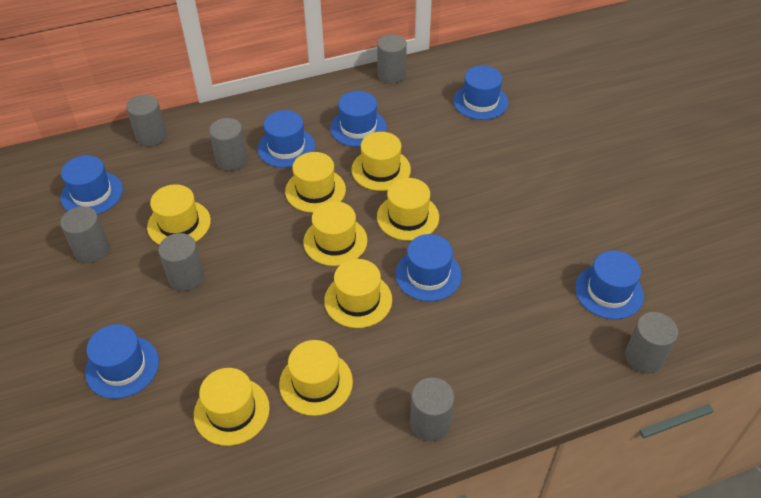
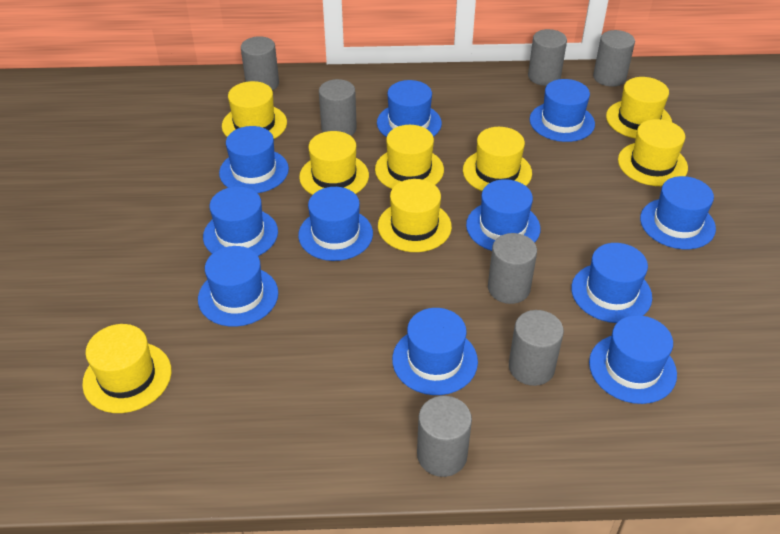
blue hat: 7 -> 11

